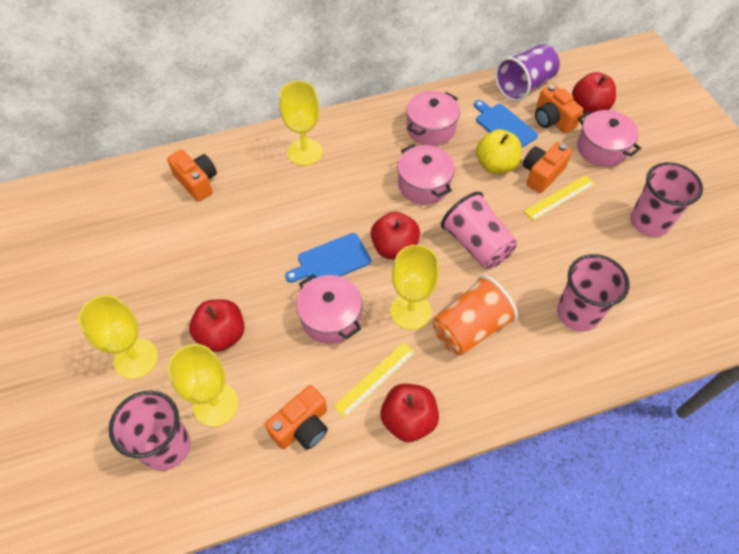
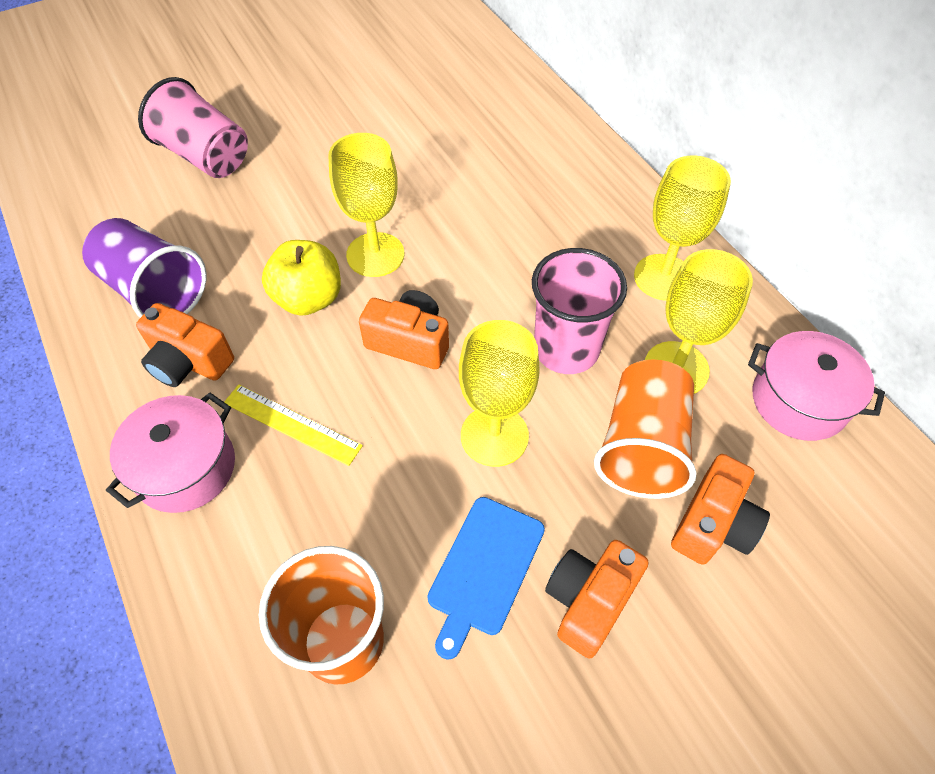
blue cutting board: 2 -> 1
orange cup: 1 -> 2
pink cup: 4 -> 2
pink pot: 4 -> 2
red apple: 4 -> 0
yellow ruler: 2 -> 1

